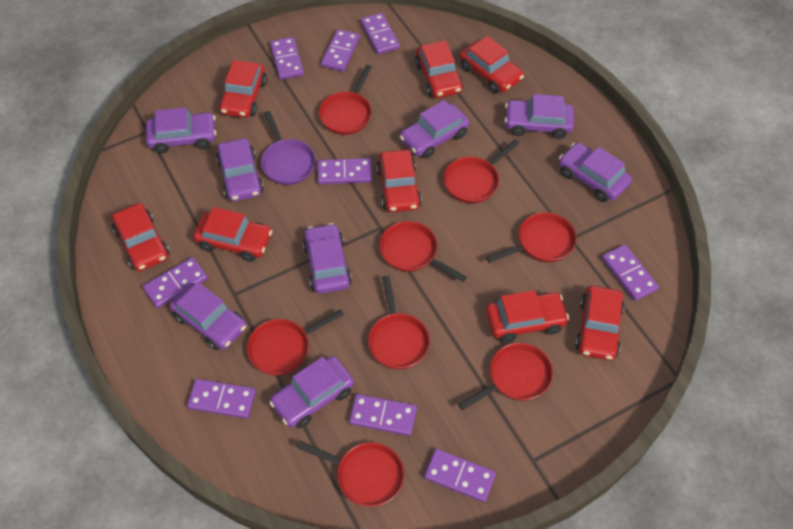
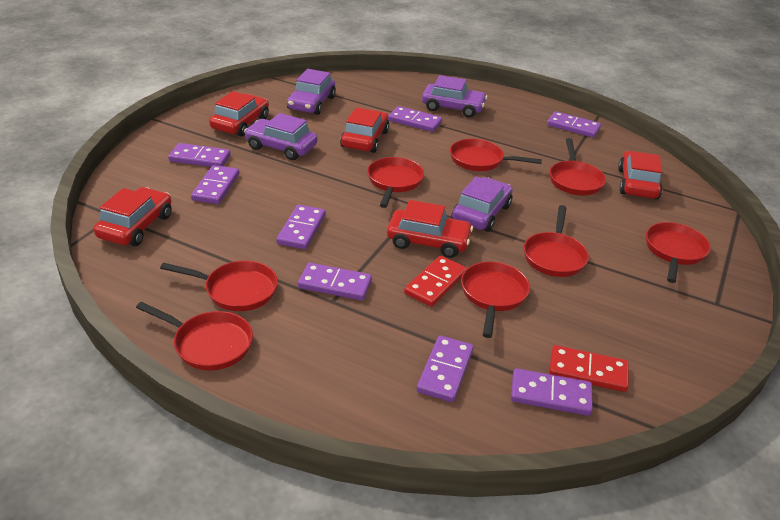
purple car: 8 -> 4
purple domino: 9 -> 8
purple pan: 1 -> 0
red car: 8 -> 5
red domino: 0 -> 2

